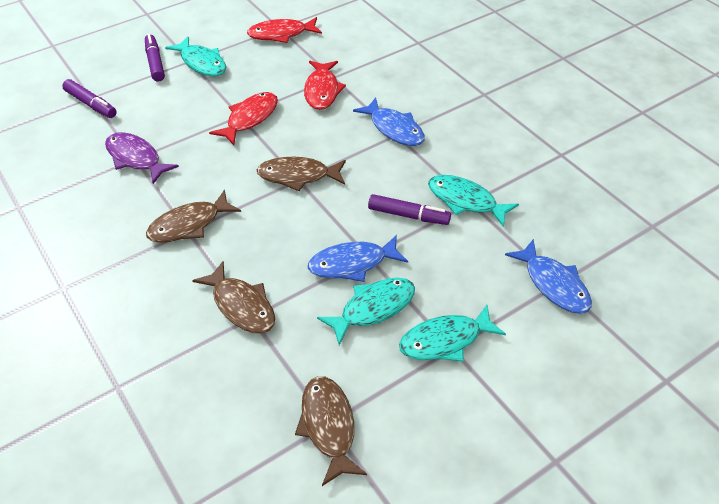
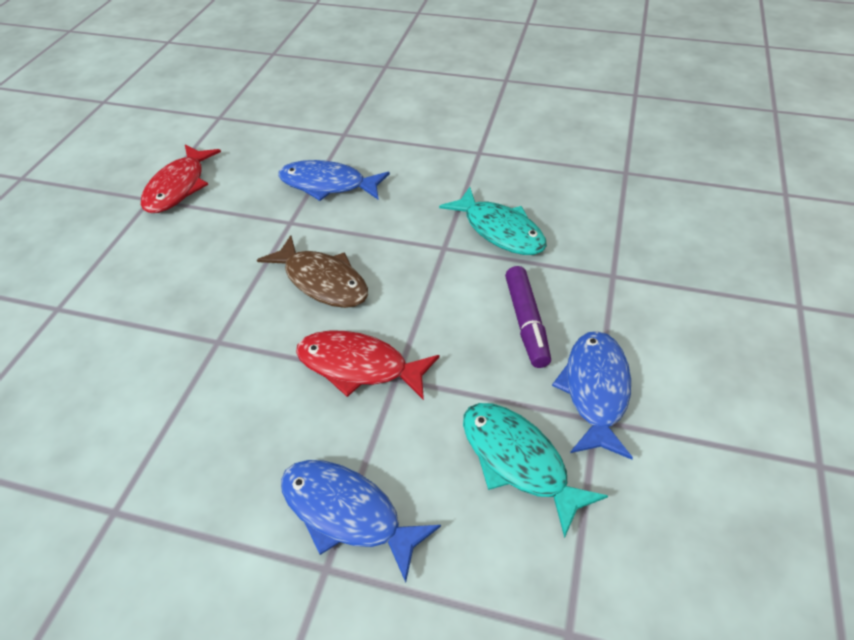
brown fish: 4 -> 1
purple fish: 1 -> 0
purple marker: 3 -> 1
red fish: 3 -> 2
turquoise fish: 4 -> 2

